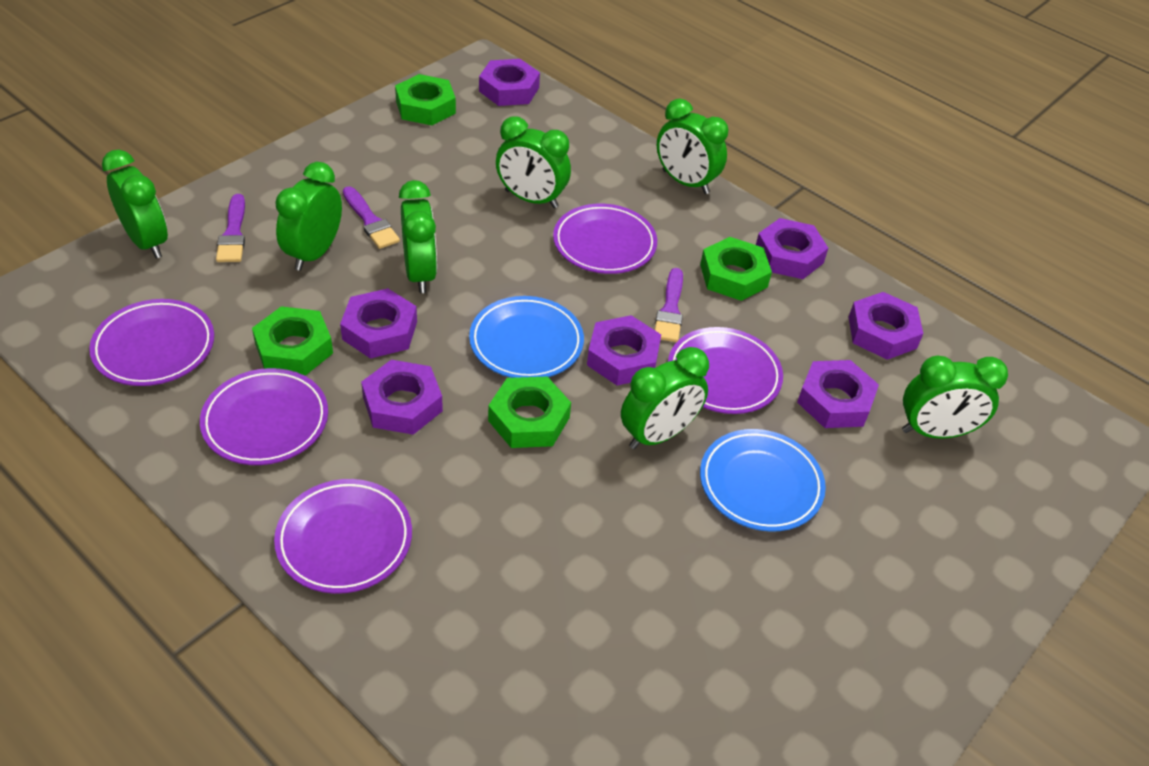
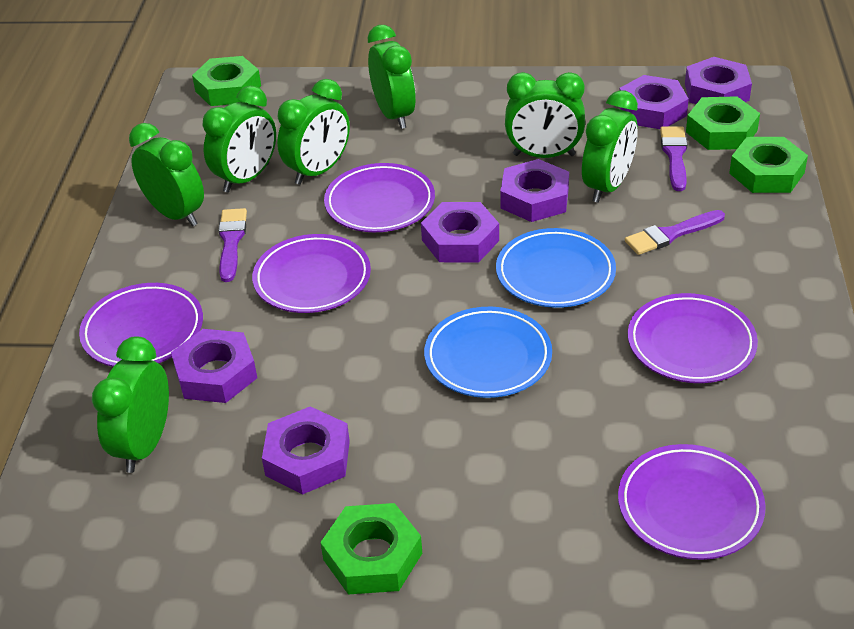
purple nut: 7 -> 6

